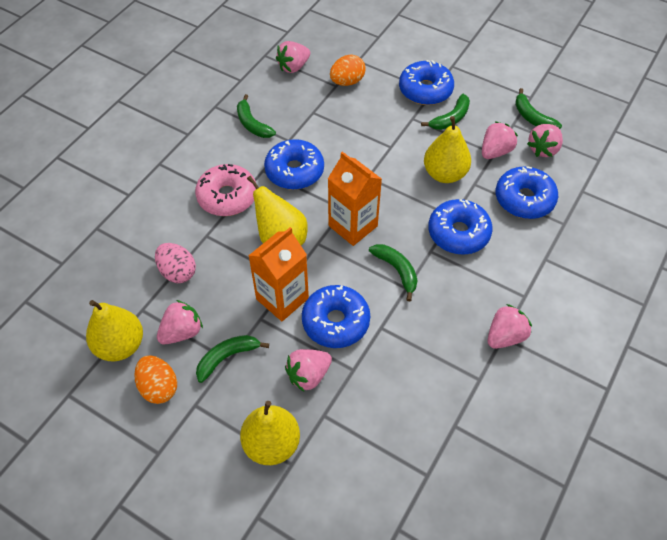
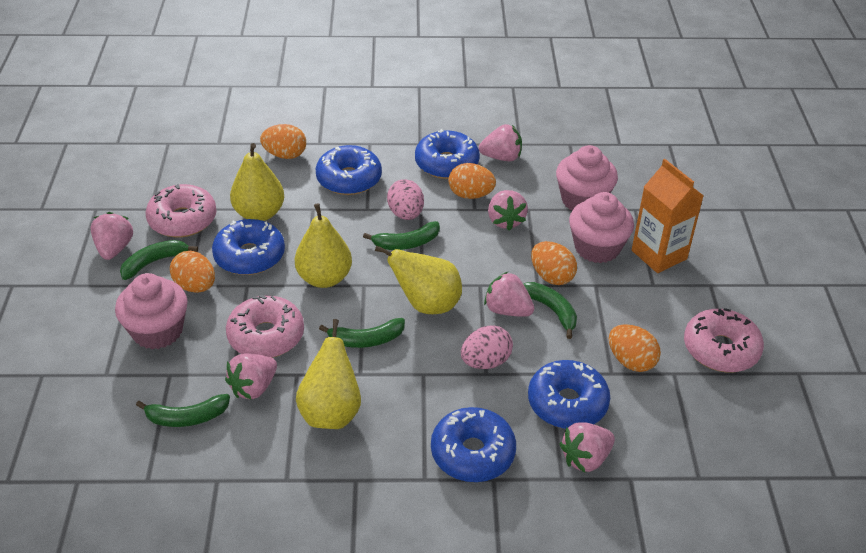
orange carton: 2 -> 1
orange egg: 2 -> 5
pink cupcake: 0 -> 3
pink donut: 1 -> 3
pink egg: 1 -> 2

